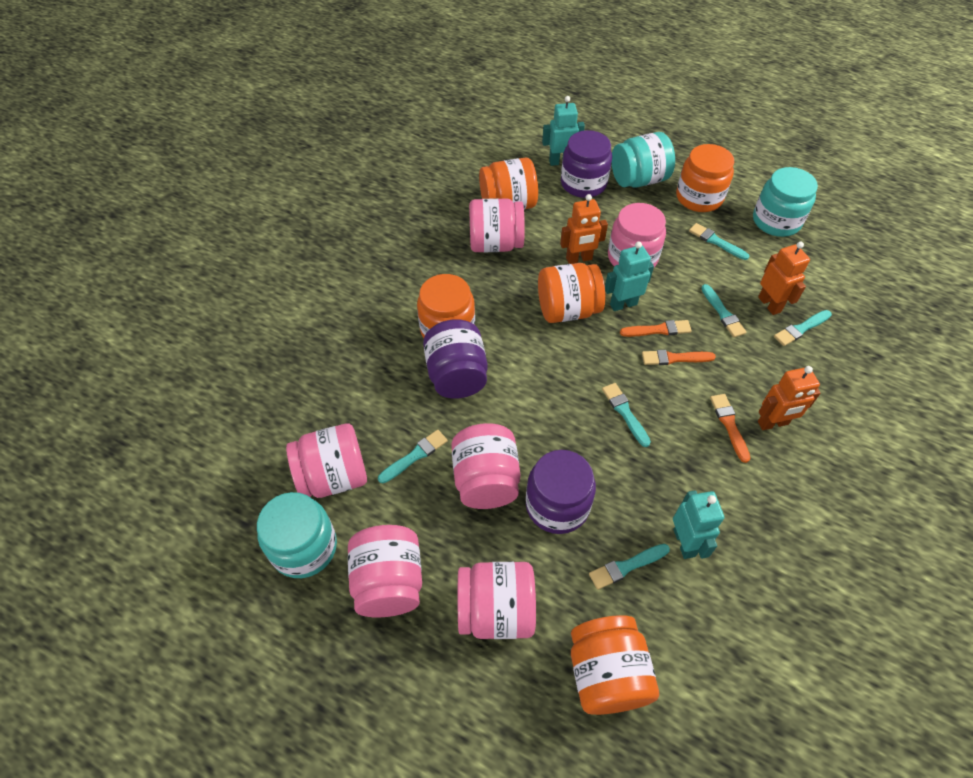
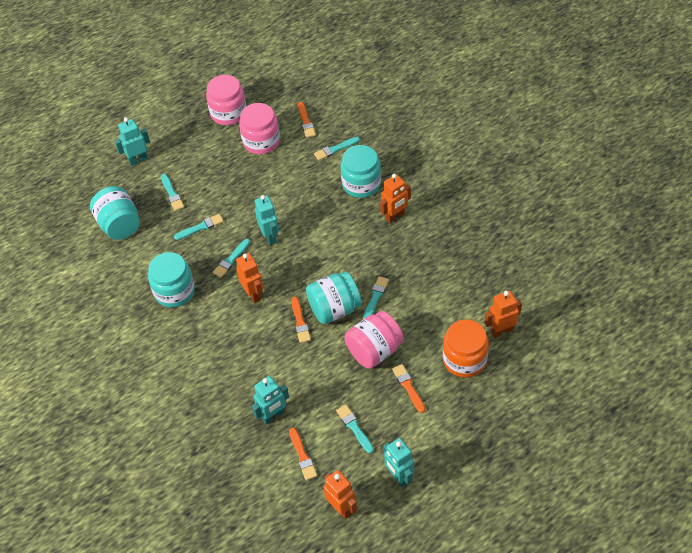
orange brush: 3 -> 4
orange jar: 5 -> 1
orange robot: 3 -> 4
pink jar: 6 -> 3
purple jar: 3 -> 0
turquoise jar: 3 -> 4
turquoise robot: 3 -> 4

